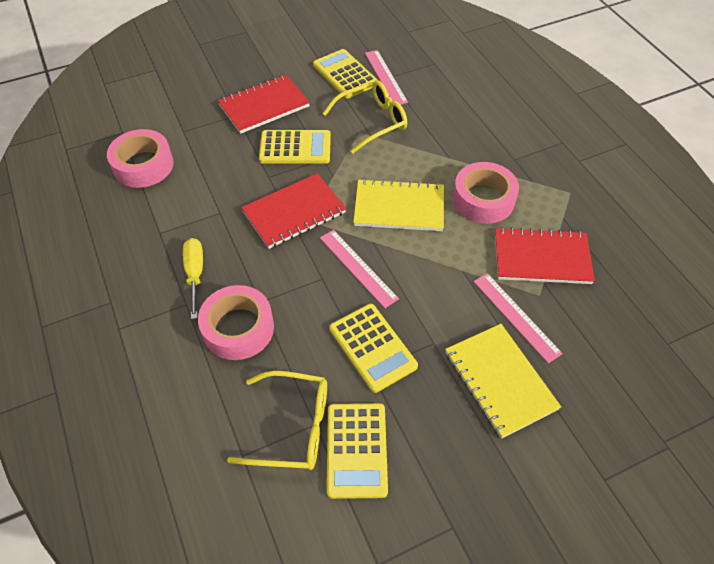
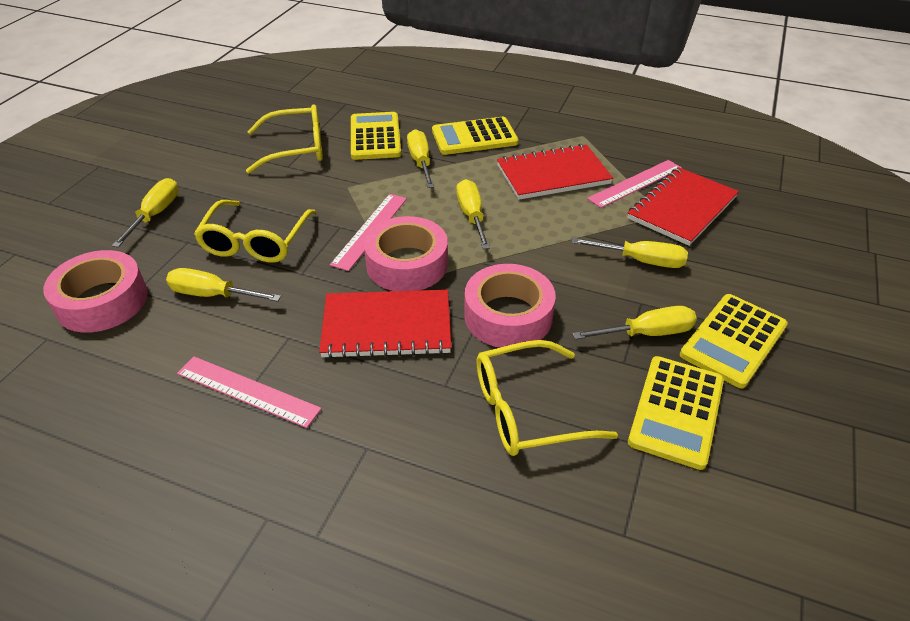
yellow glasses: 2 -> 3
yellow notebook: 2 -> 0
yellow screwdriver: 1 -> 6

